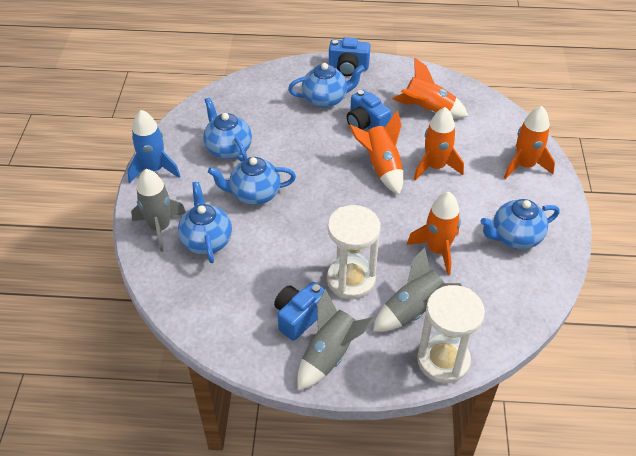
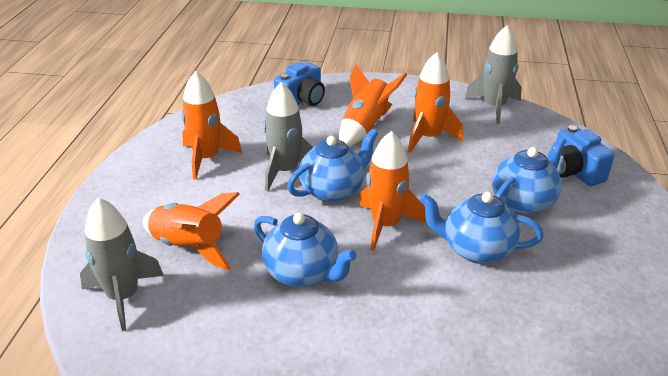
blue camera: 3 -> 2
blue rocket: 1 -> 0
blue teapot: 5 -> 4
white hourglass: 2 -> 0

